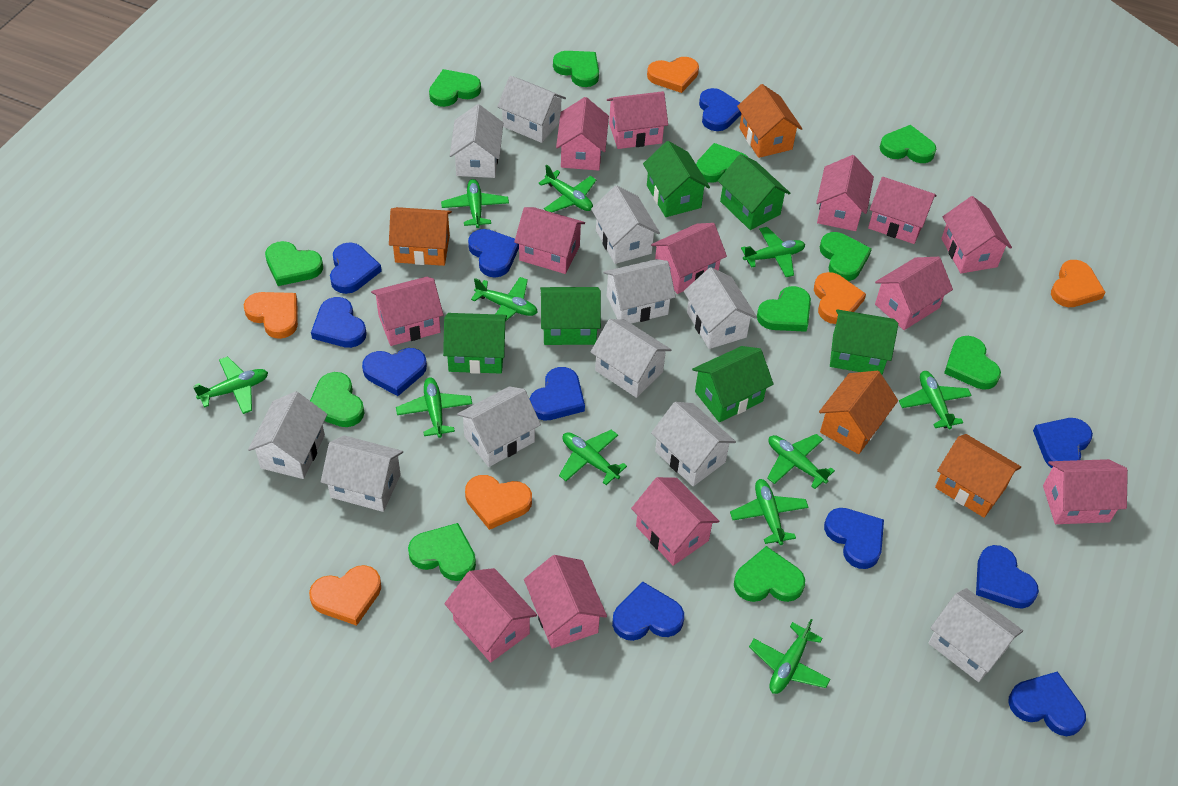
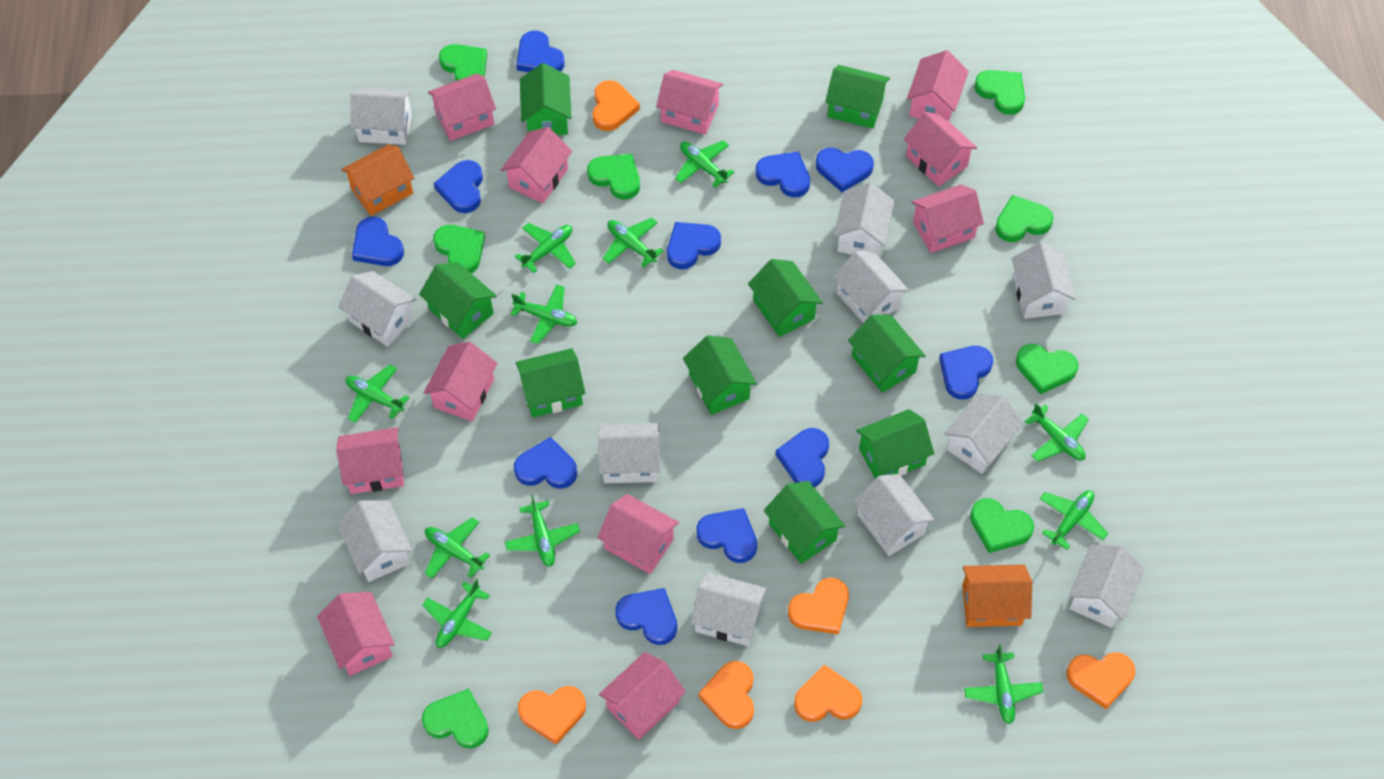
green heart: 11 -> 8
green house: 6 -> 9
orange house: 4 -> 2
pink house: 13 -> 11

